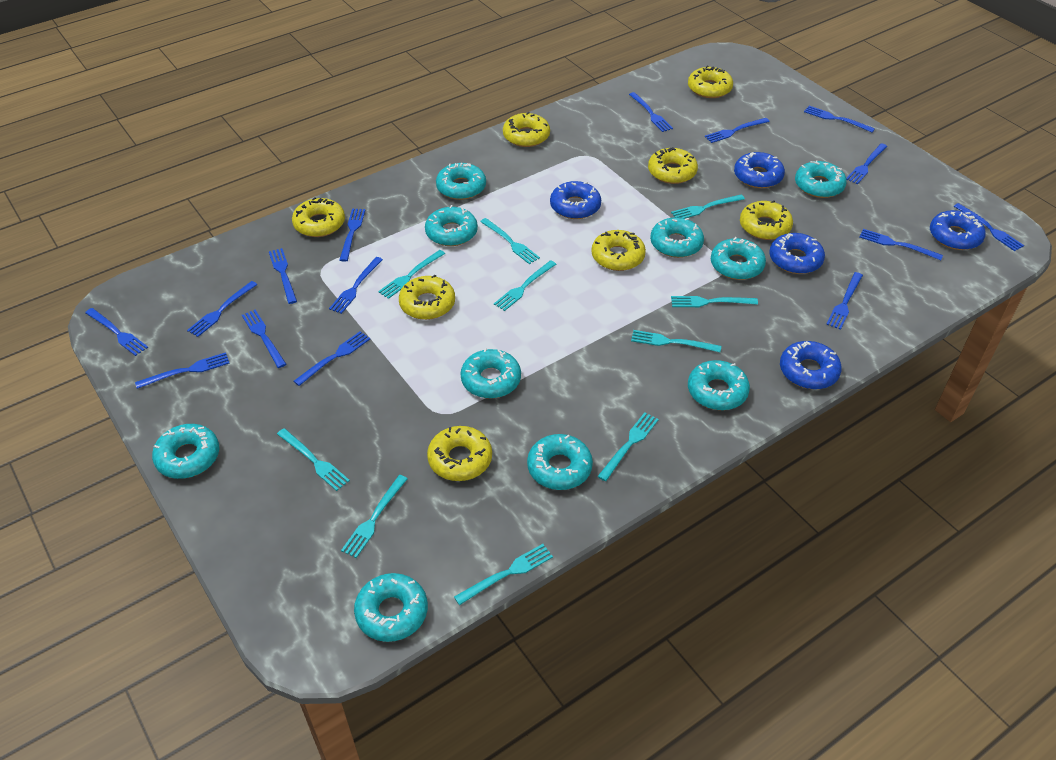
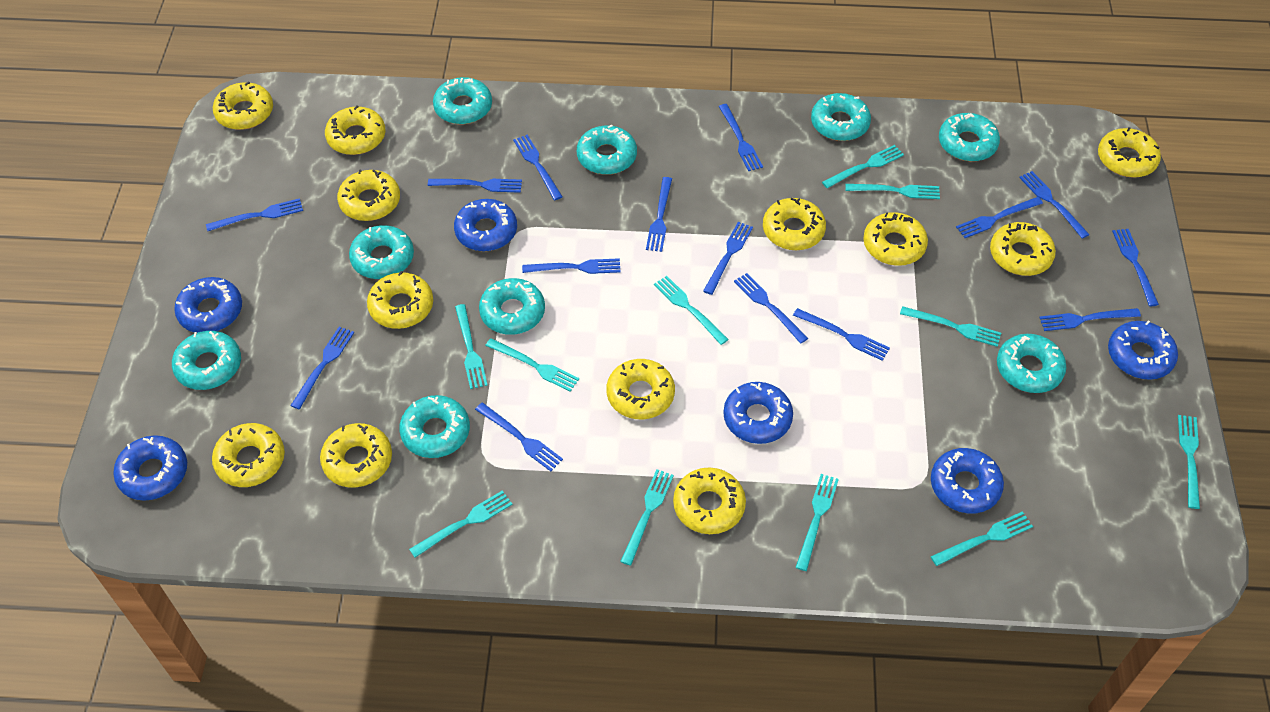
blue donut: 5 -> 6
turquoise donut: 10 -> 9
turquoise fork: 10 -> 11
yellow donut: 8 -> 12

